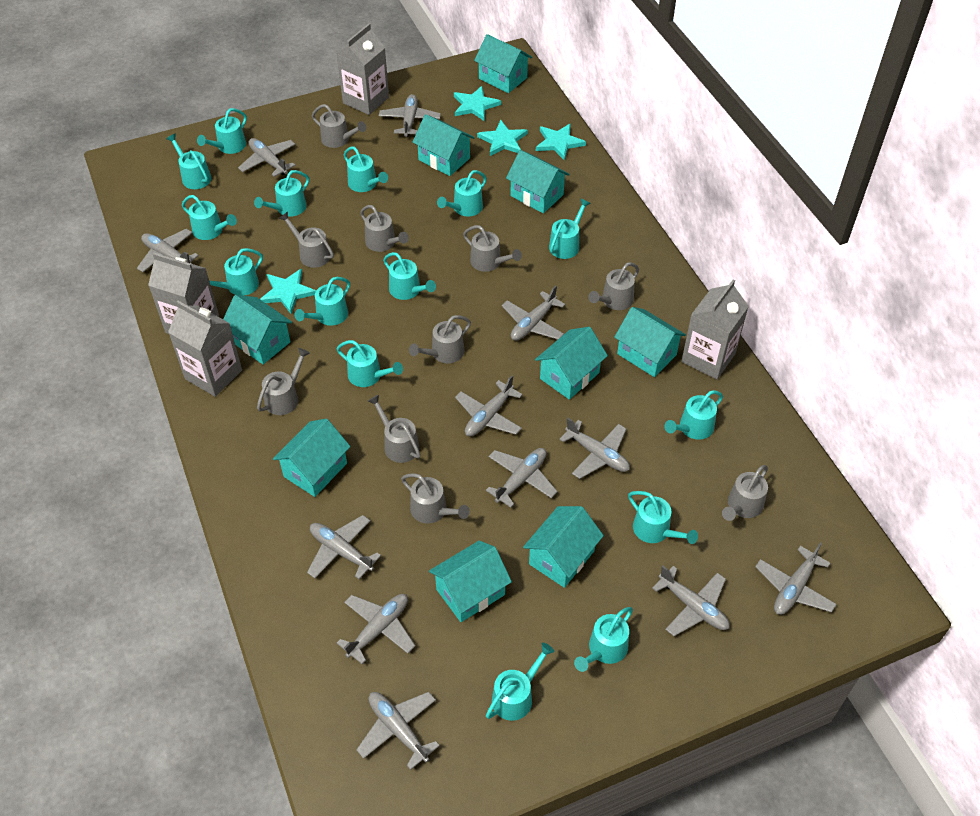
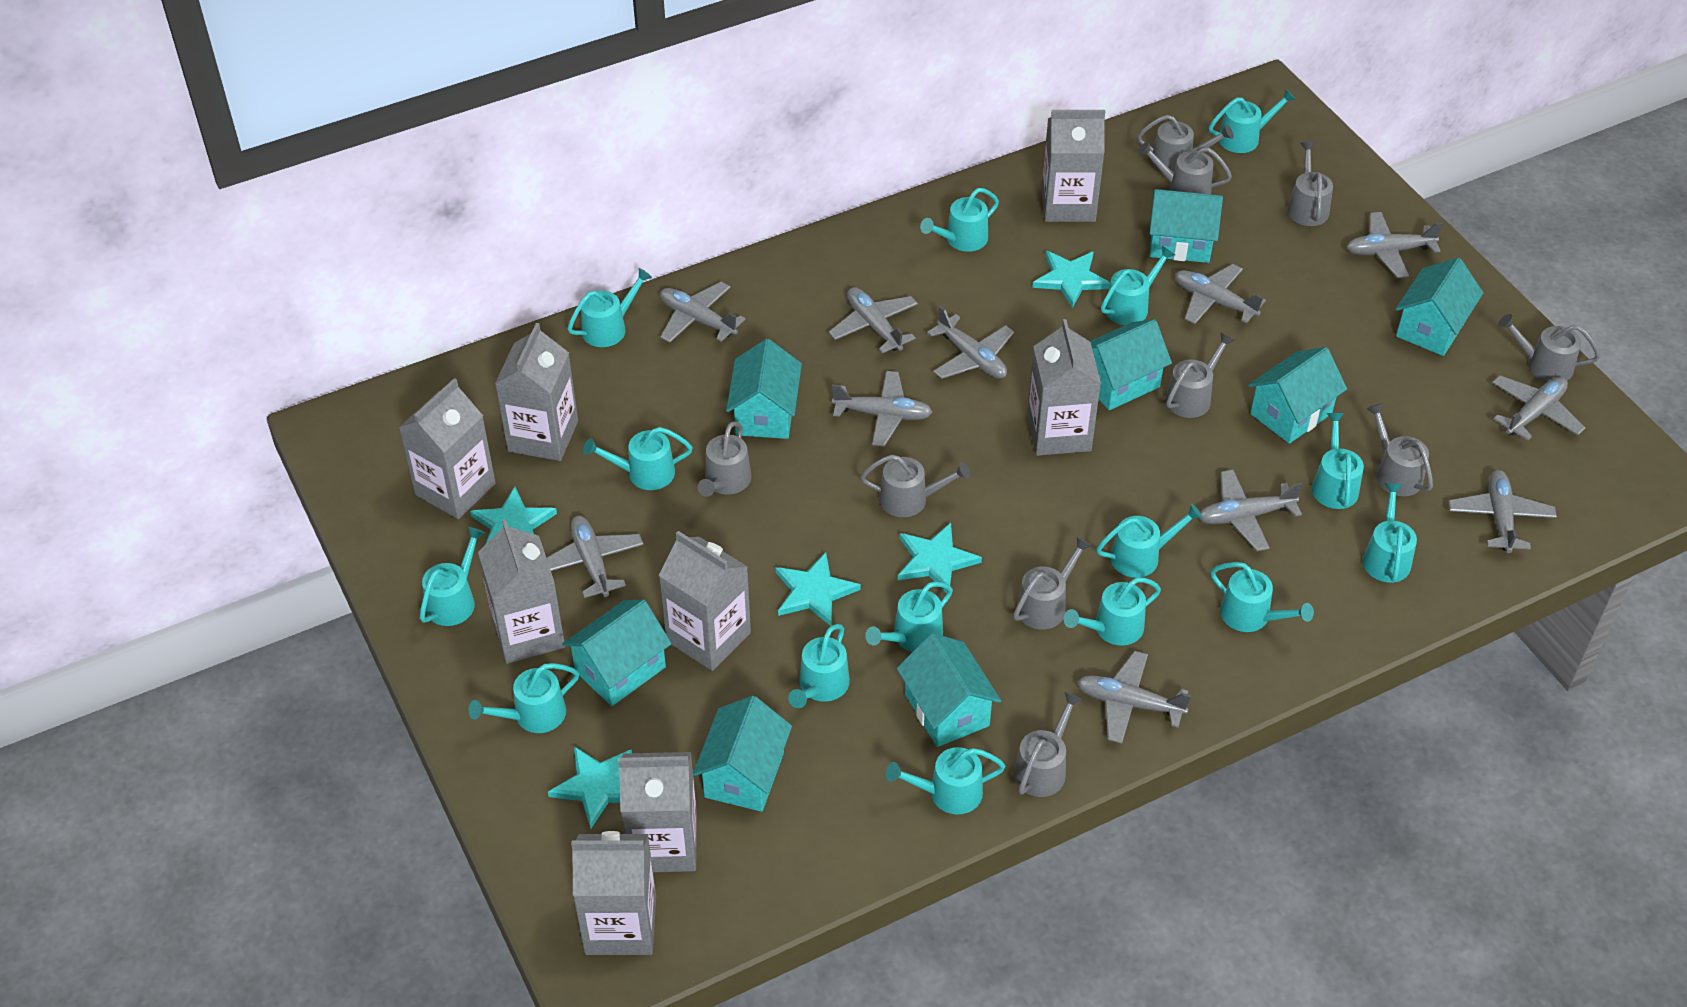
grey carton: 4 -> 8
grey plane: 12 -> 11
turquoise house: 9 -> 8
turquoise star: 4 -> 5

